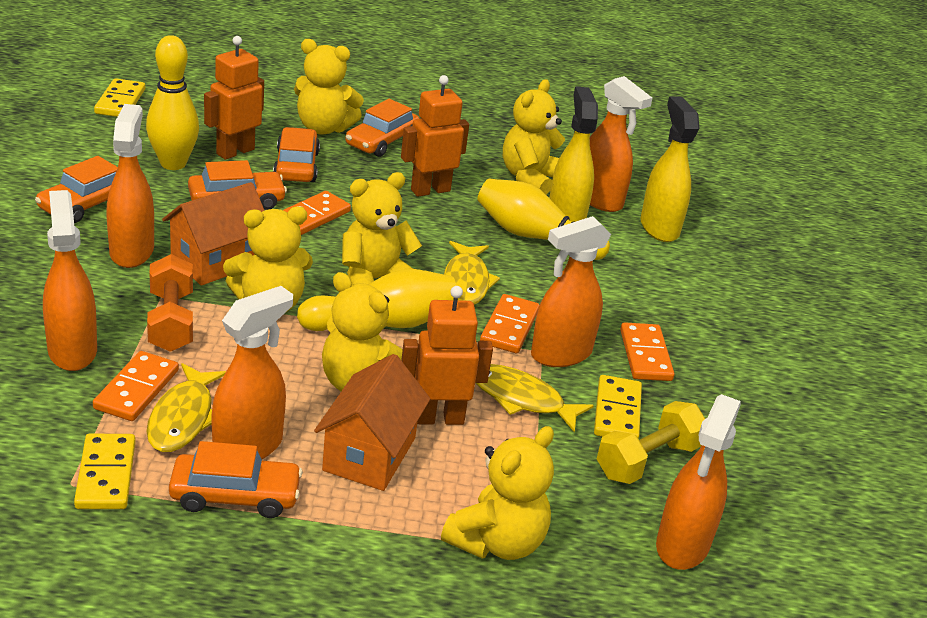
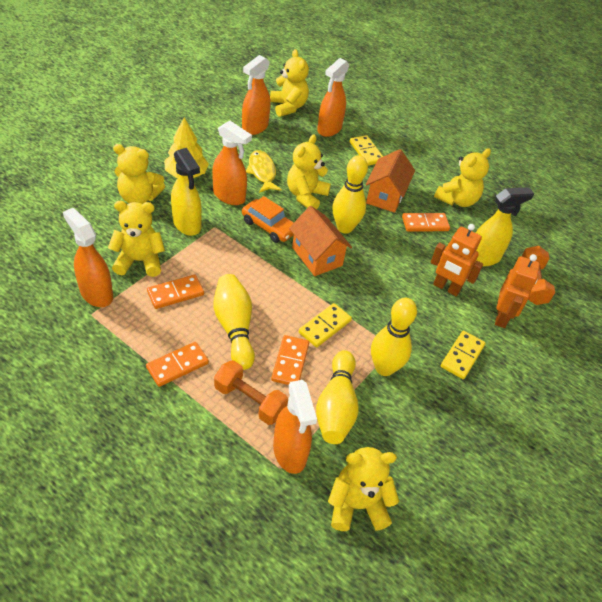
orange car: 5 -> 1
orange dumbbell: 1 -> 2
orange robot: 3 -> 2
orange spray bottle: 6 -> 5
yellow bowling pin: 3 -> 4
yellow dumbbell: 1 -> 0
yellow fish: 3 -> 1
yellow tree: 0 -> 1

